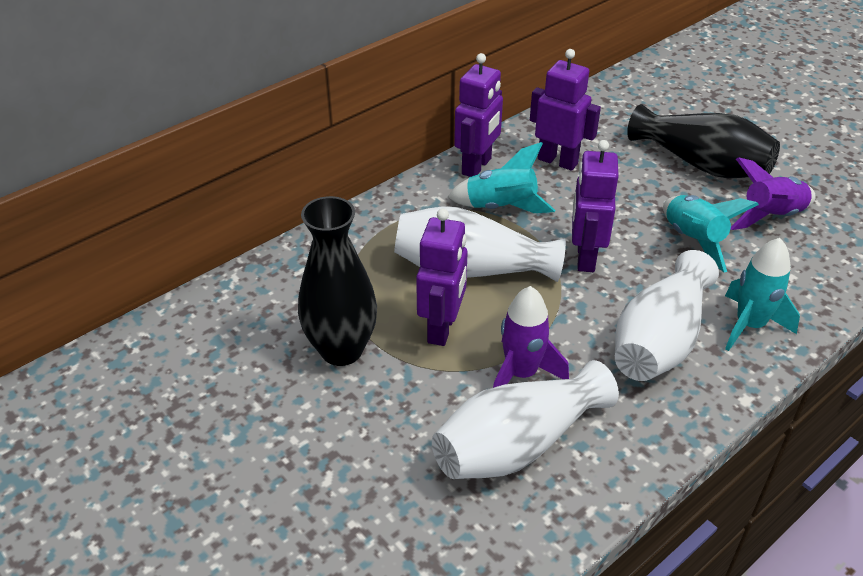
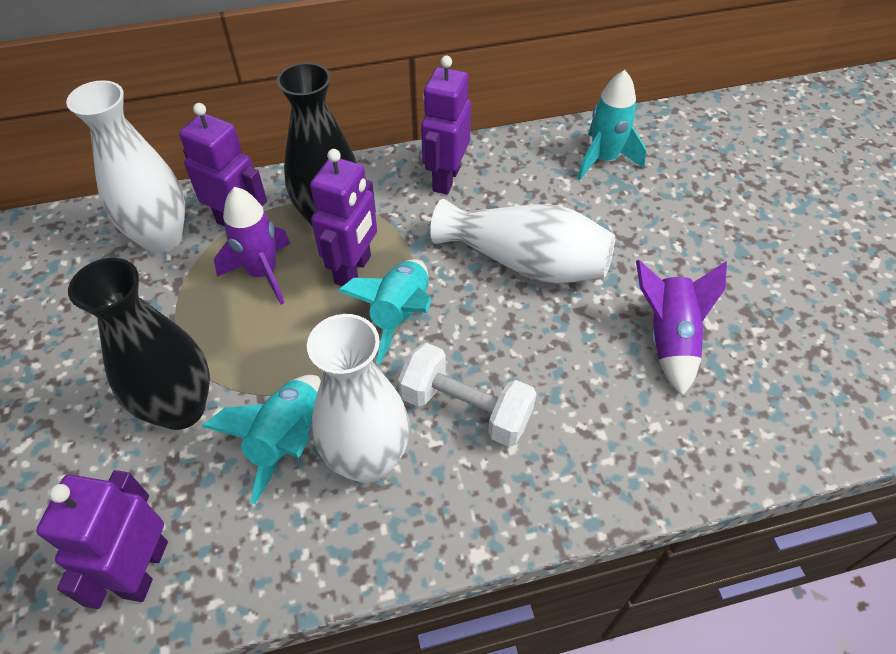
white dumbbell: 0 -> 1

